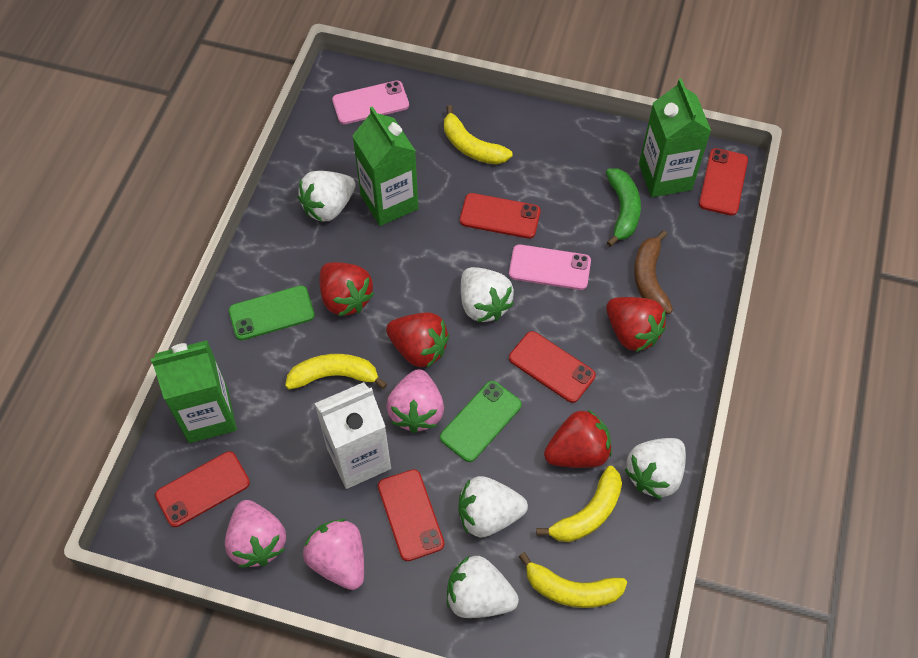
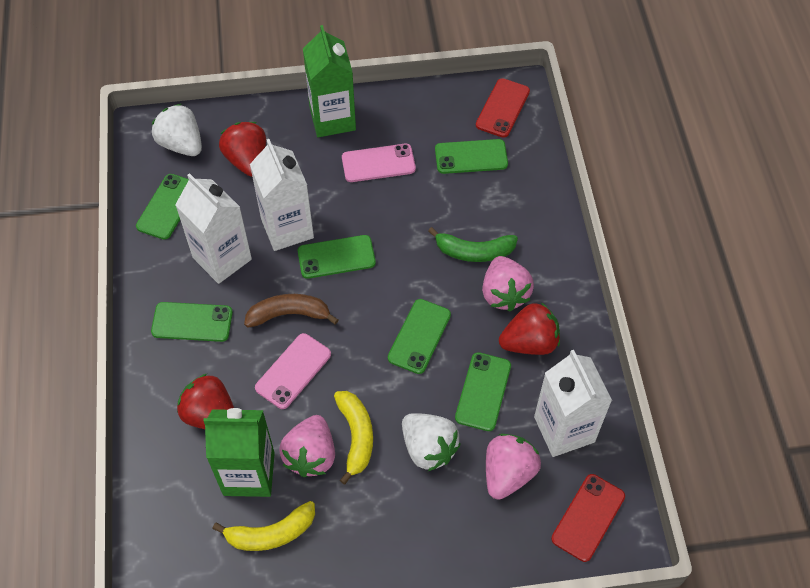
green carton: 3 -> 2
green phone: 2 -> 6
red phone: 5 -> 2
red strawberry: 4 -> 3
white carton: 1 -> 3
white strawberry: 5 -> 2
yellow banana: 4 -> 2

